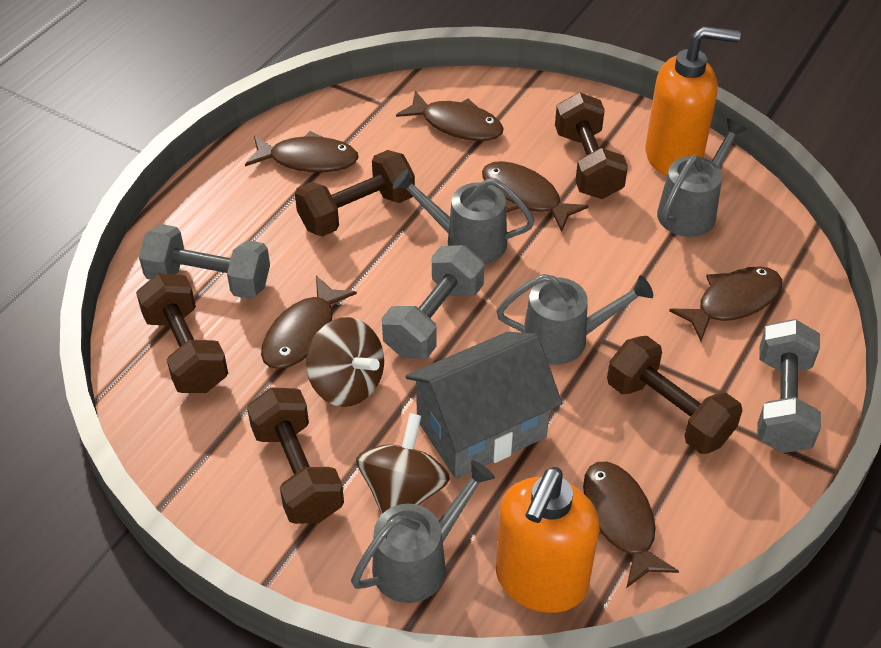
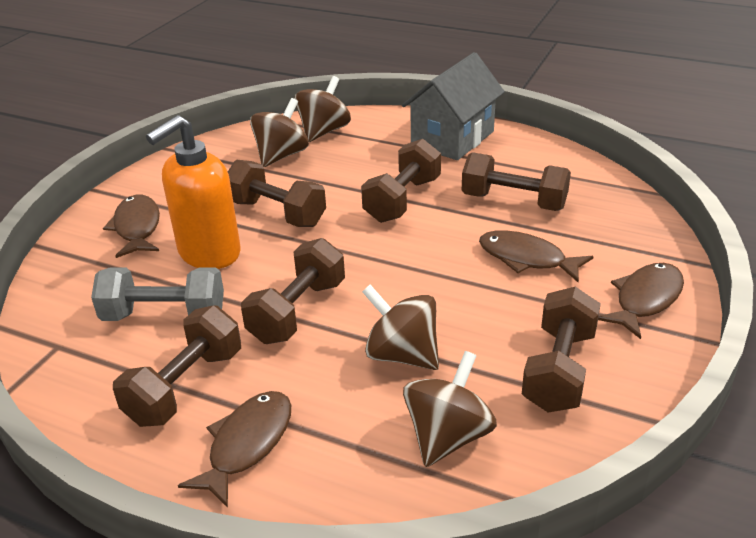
brown dumbbell: 5 -> 6
brown fish: 6 -> 4
brown spinning top: 2 -> 4
grey dumbbell: 3 -> 1
grey watering can: 4 -> 0
orange soap dispenser: 2 -> 1

